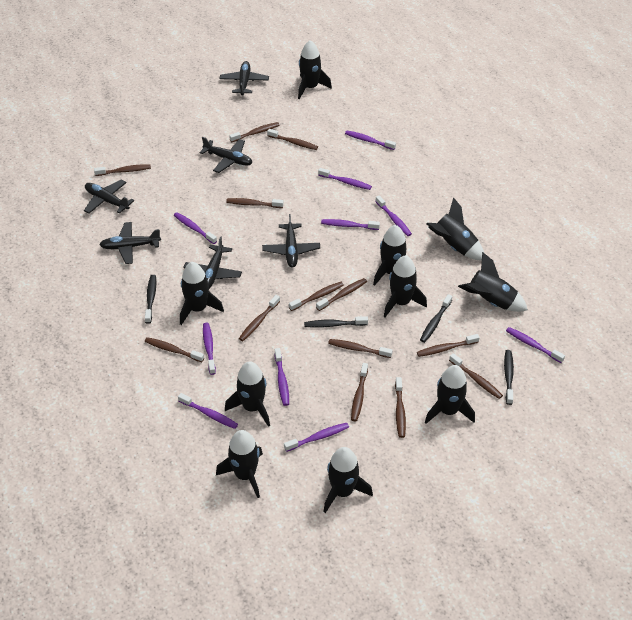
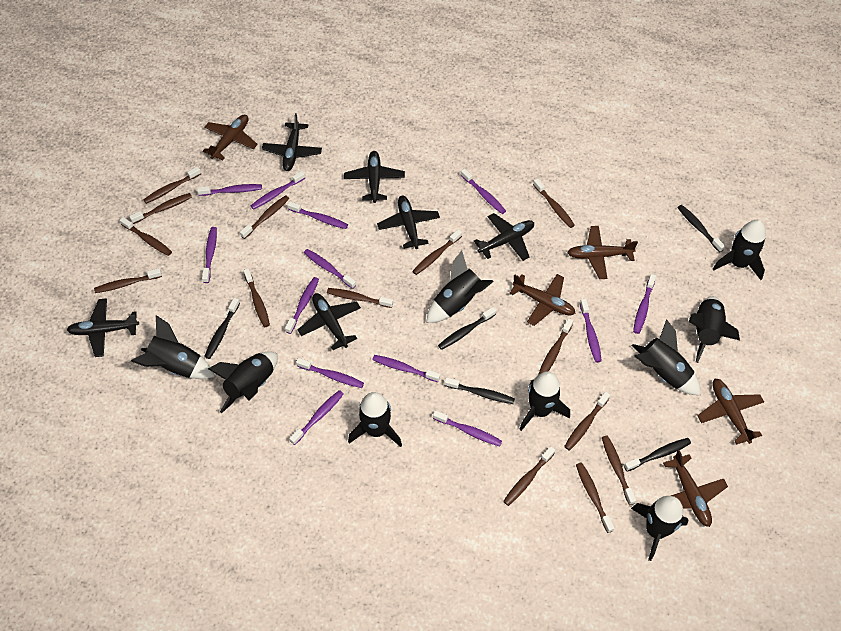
black rocket: 10 -> 9
black toothbrush: 4 -> 5
brown plane: 0 -> 5
brown toothbrush: 13 -> 14
purple toothbrush: 10 -> 13

